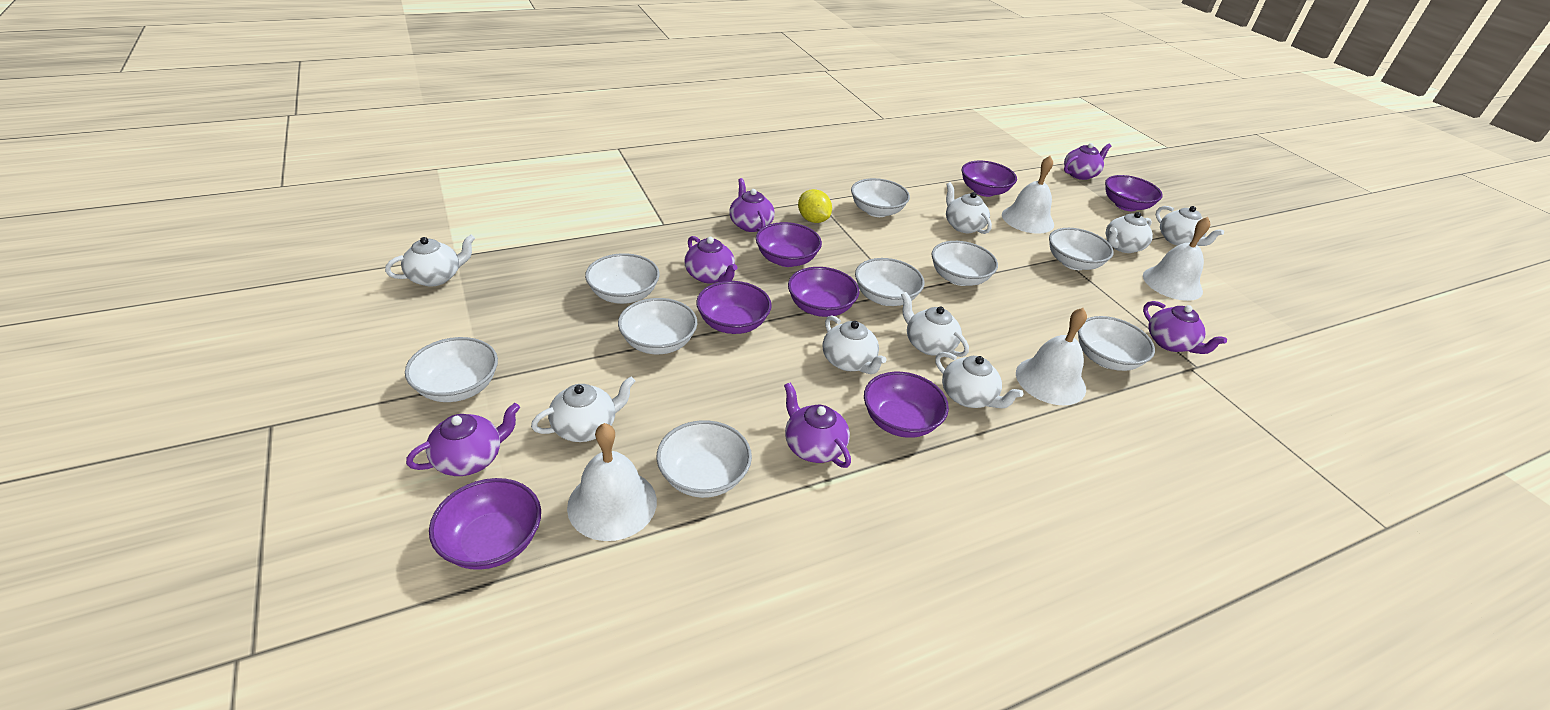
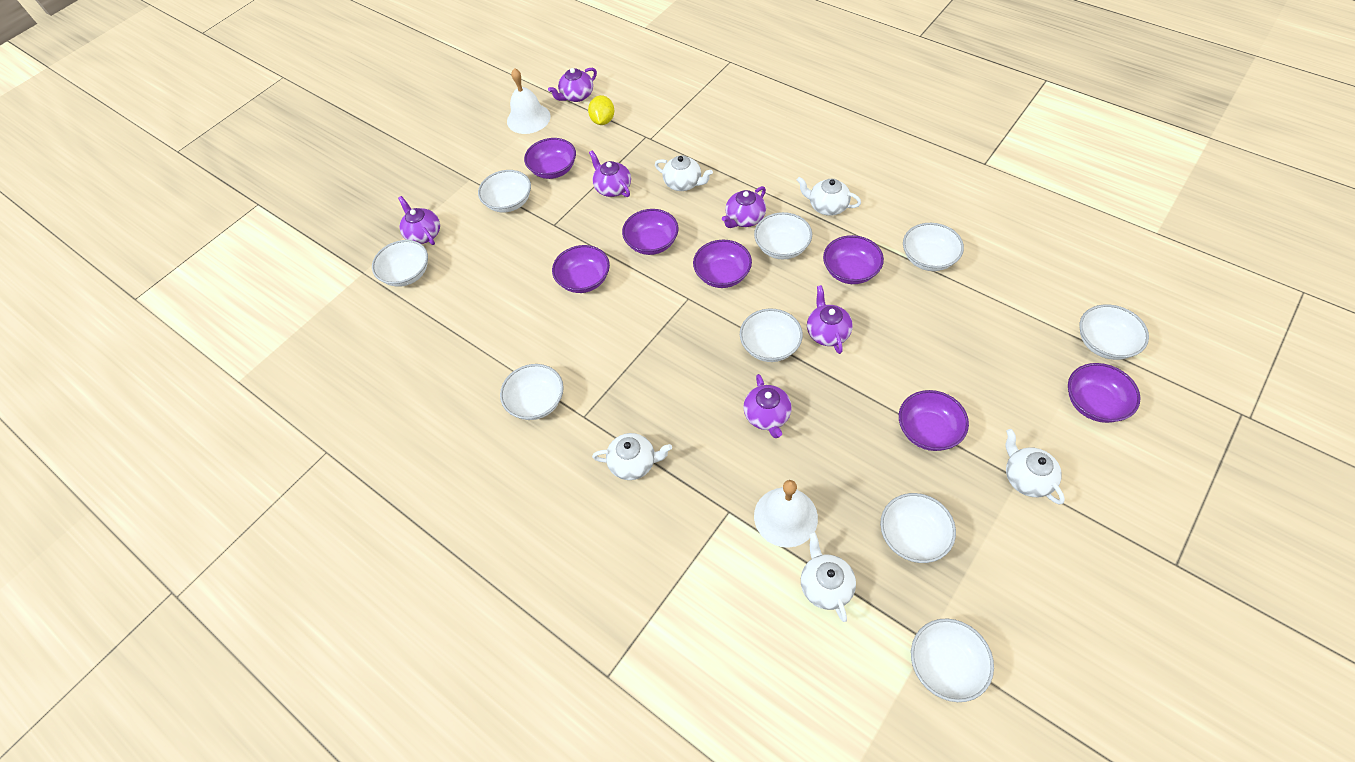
white bell: 4 -> 2
white teapot: 8 -> 5

